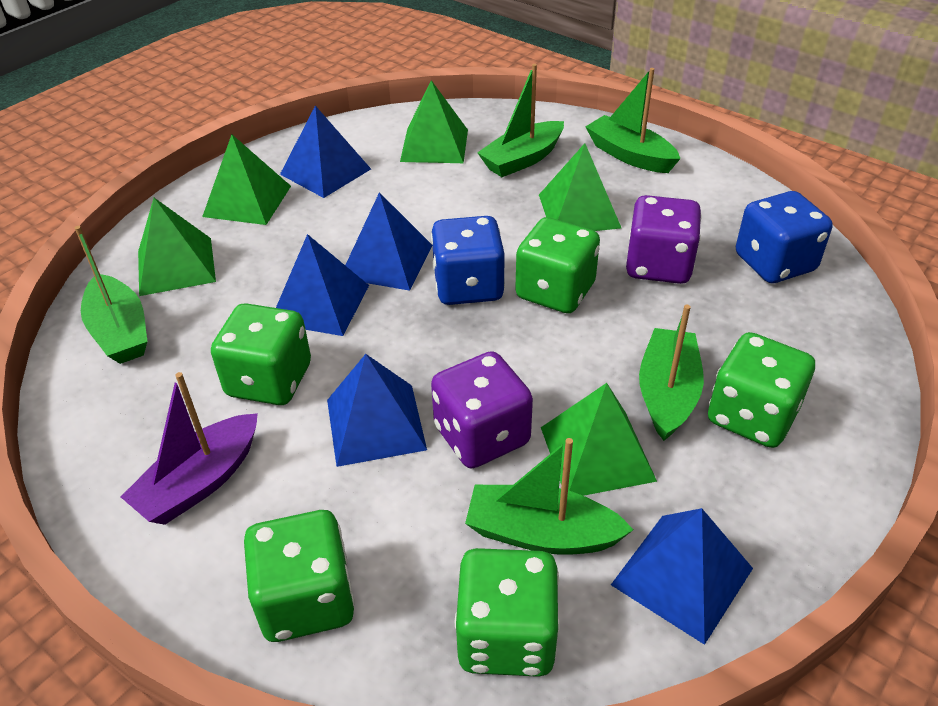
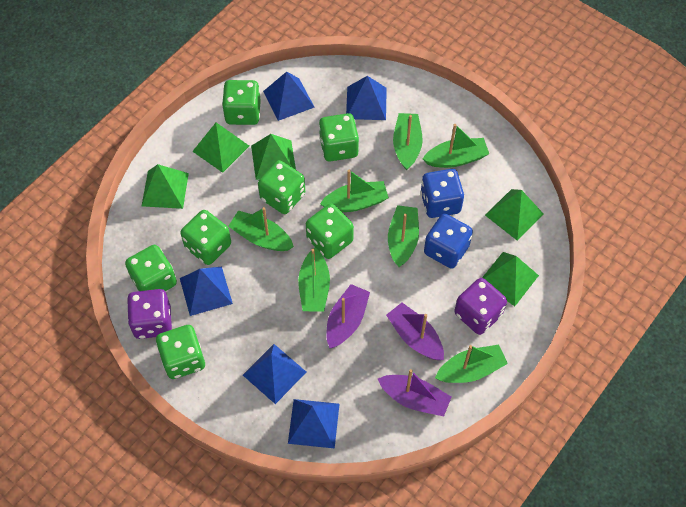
green boat: 5 -> 7
green dice: 5 -> 7
purple boat: 1 -> 3

